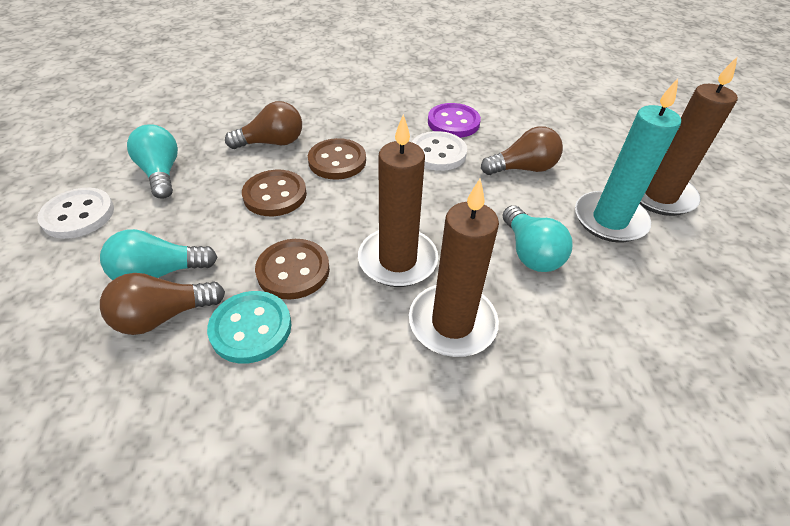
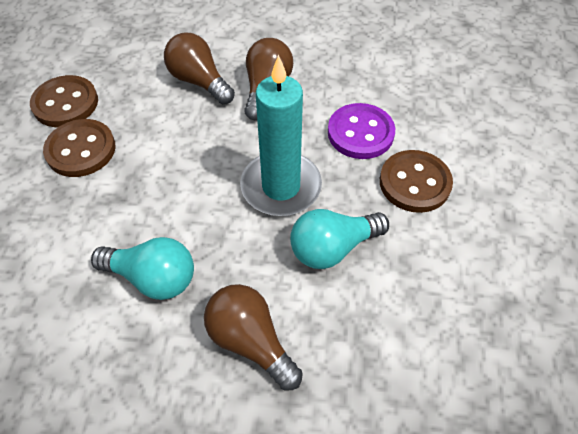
brown candle: 3 -> 0
turquoise button: 1 -> 0
turquoise light bulb: 3 -> 2
white button: 2 -> 0

